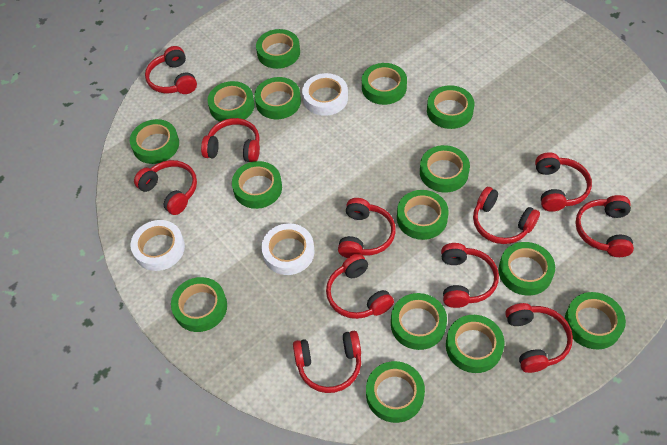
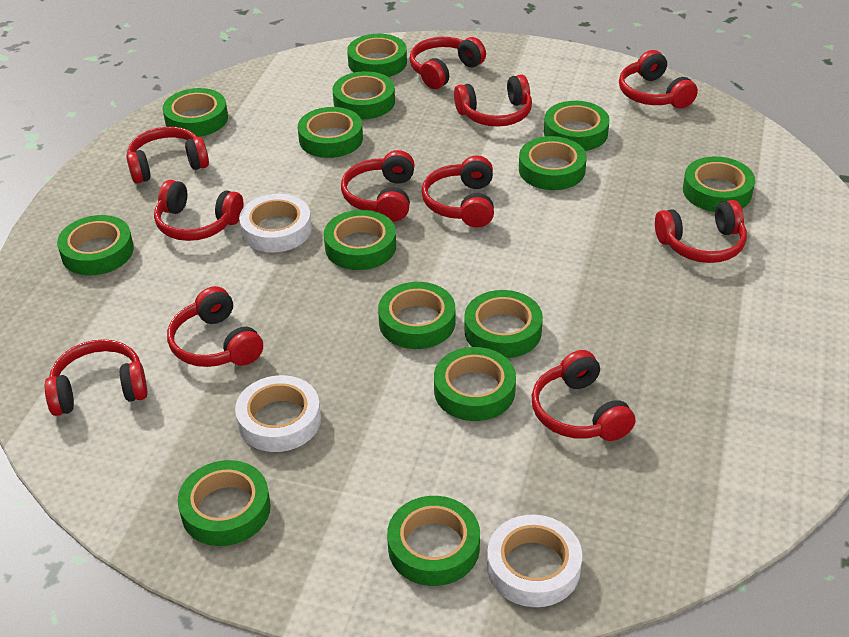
green tape: 15 -> 14

